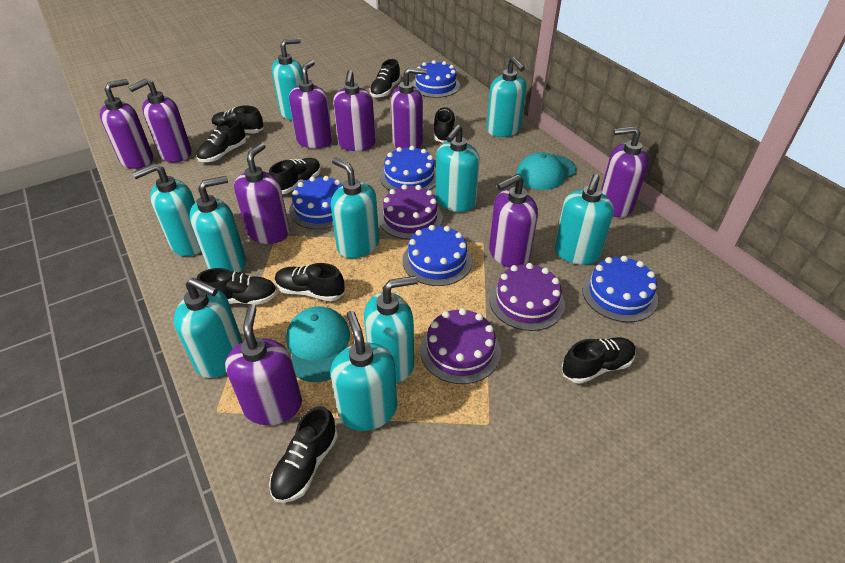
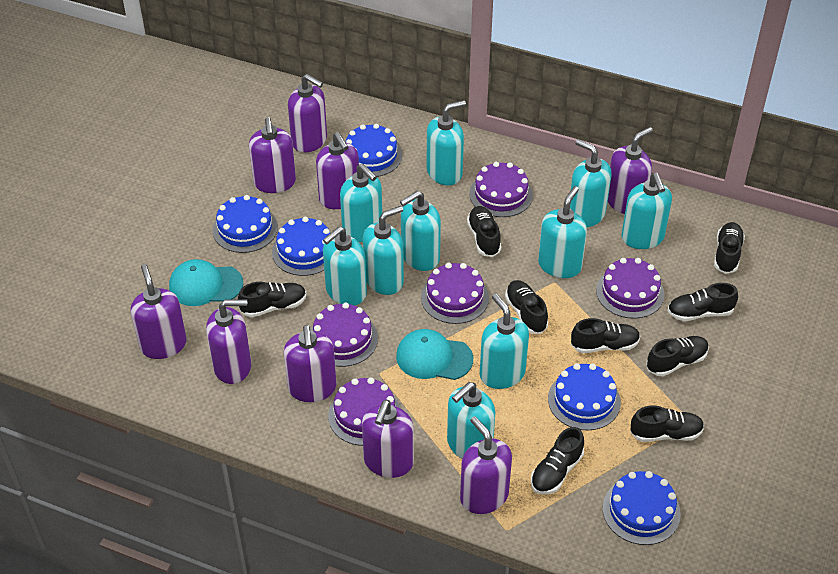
purple cake: 3 -> 5

